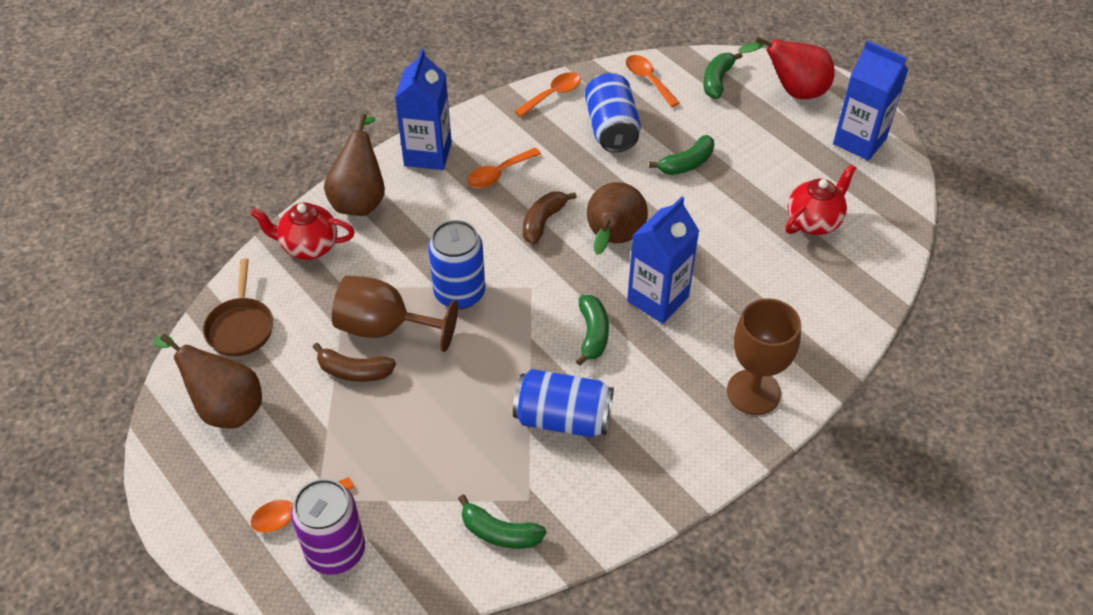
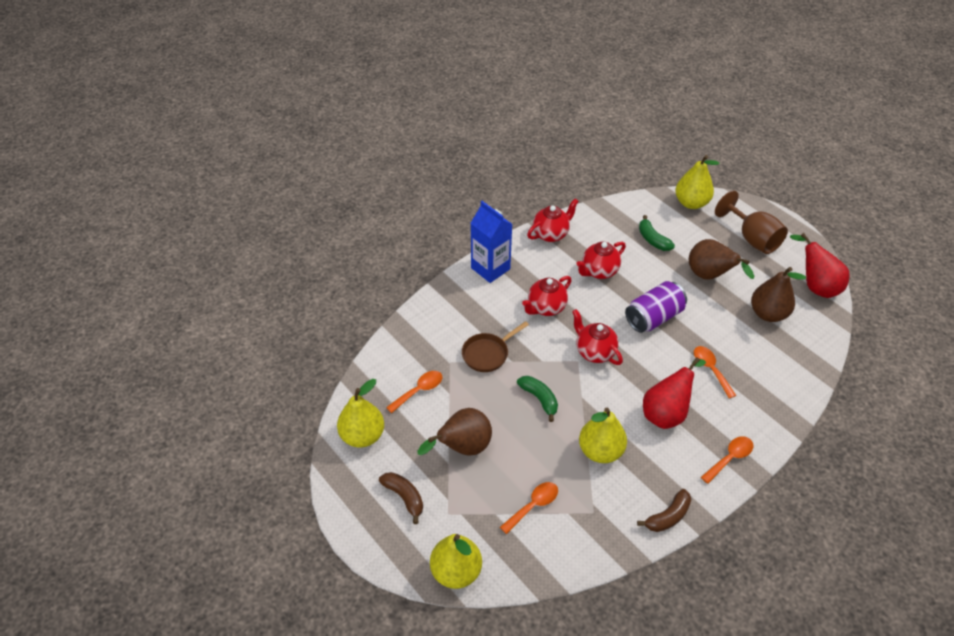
blue can: 3 -> 0
blue carton: 3 -> 1
brown goblet: 2 -> 1
green banana: 4 -> 2
red pear: 1 -> 2
red teapot: 2 -> 4
yellow pear: 0 -> 4

